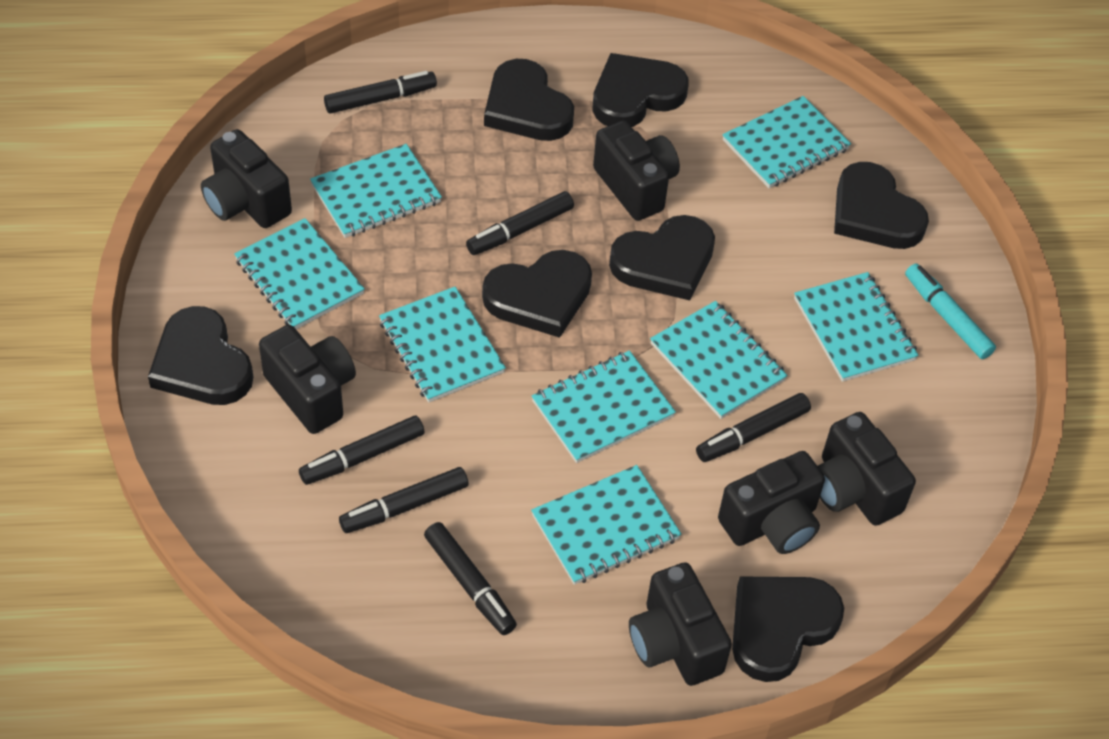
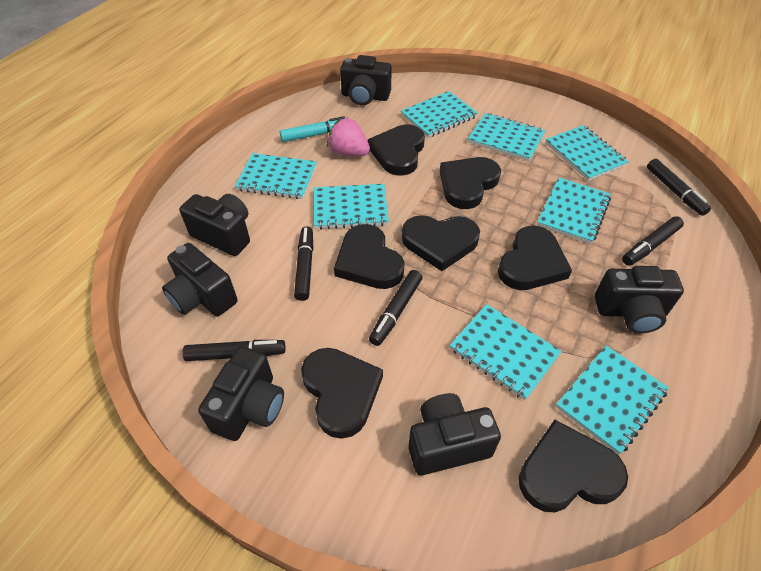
black marker: 6 -> 5
pink strawberry: 0 -> 1

